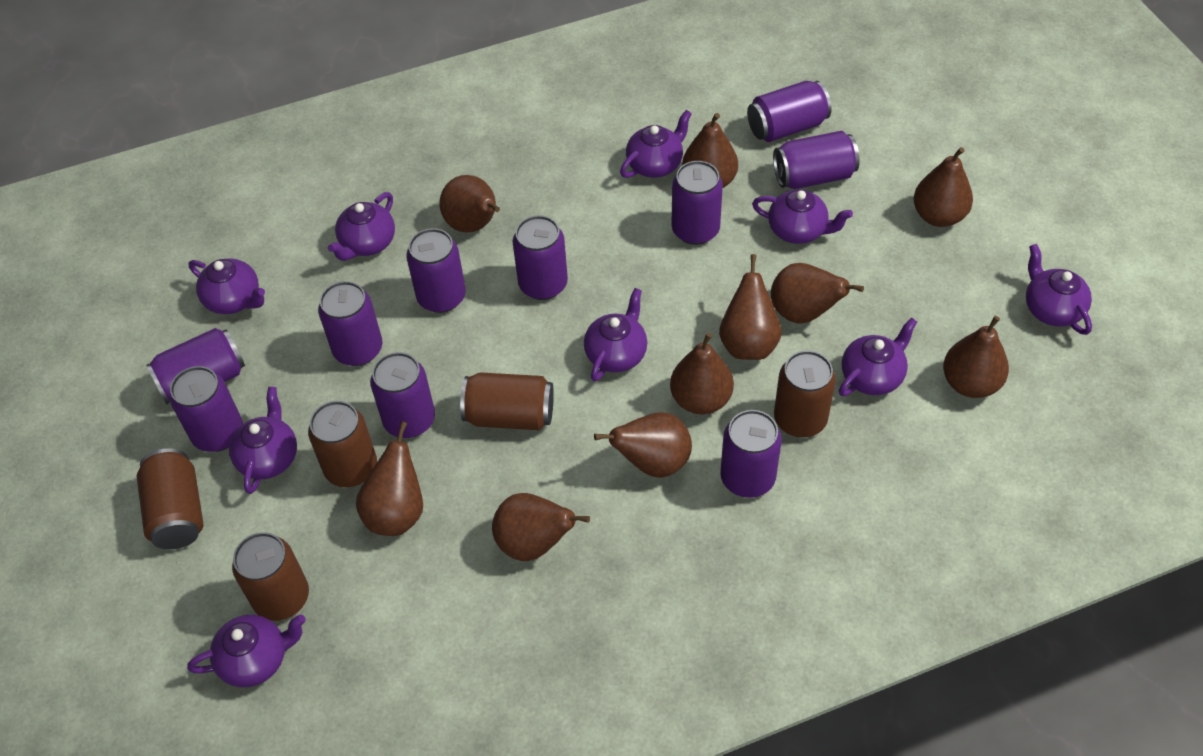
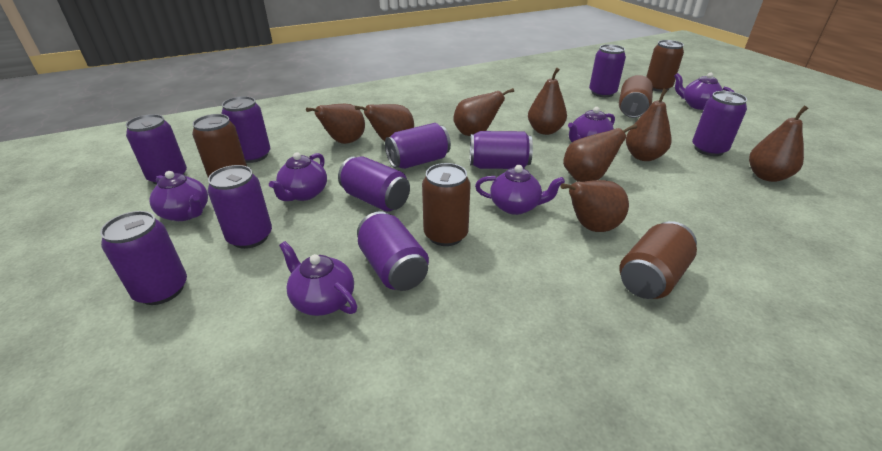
brown pear: 10 -> 8
purple teapot: 9 -> 6

